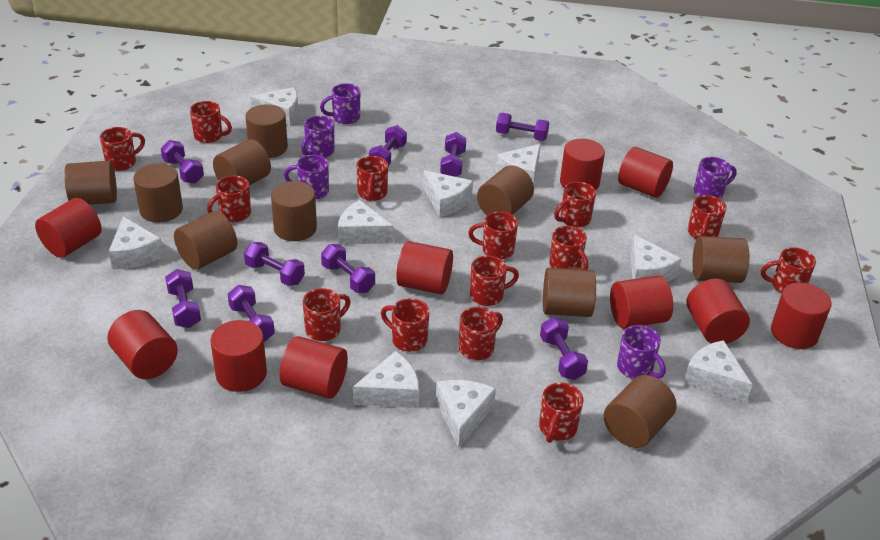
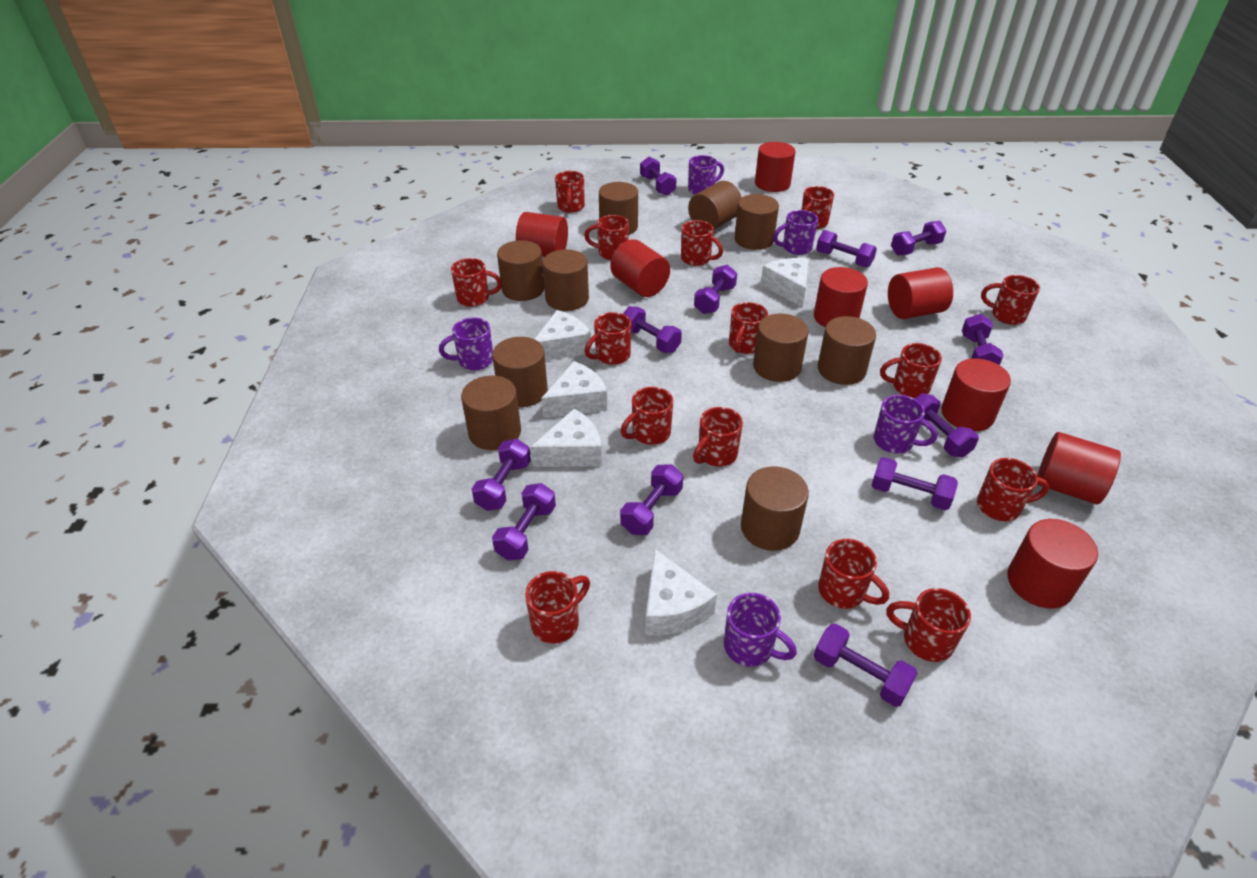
purple dumbbell: 9 -> 12
red cylinder: 10 -> 8
red mug: 14 -> 15
white cheese: 9 -> 5

